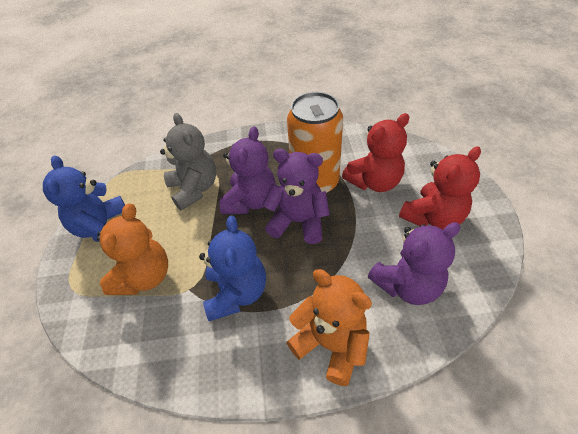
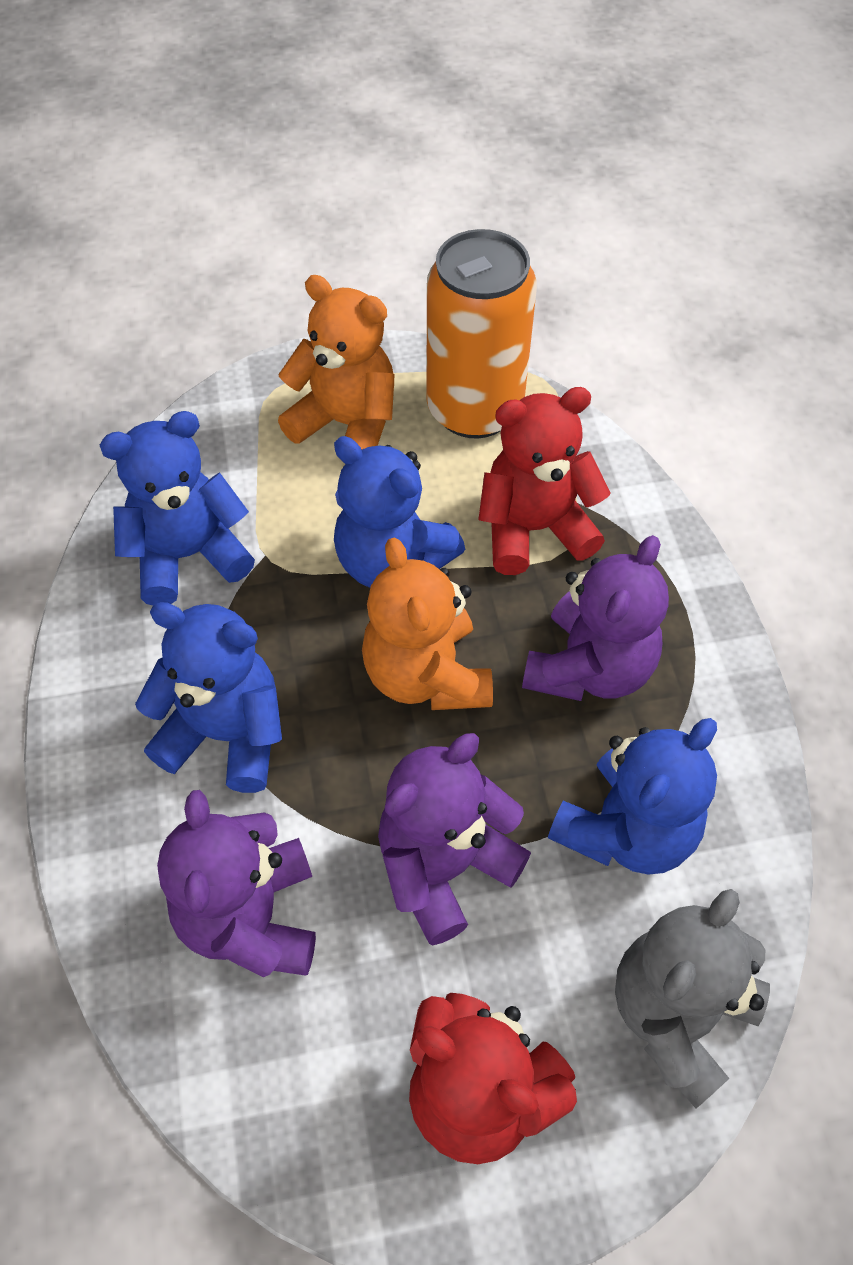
blue teddy bear: 2 -> 4

